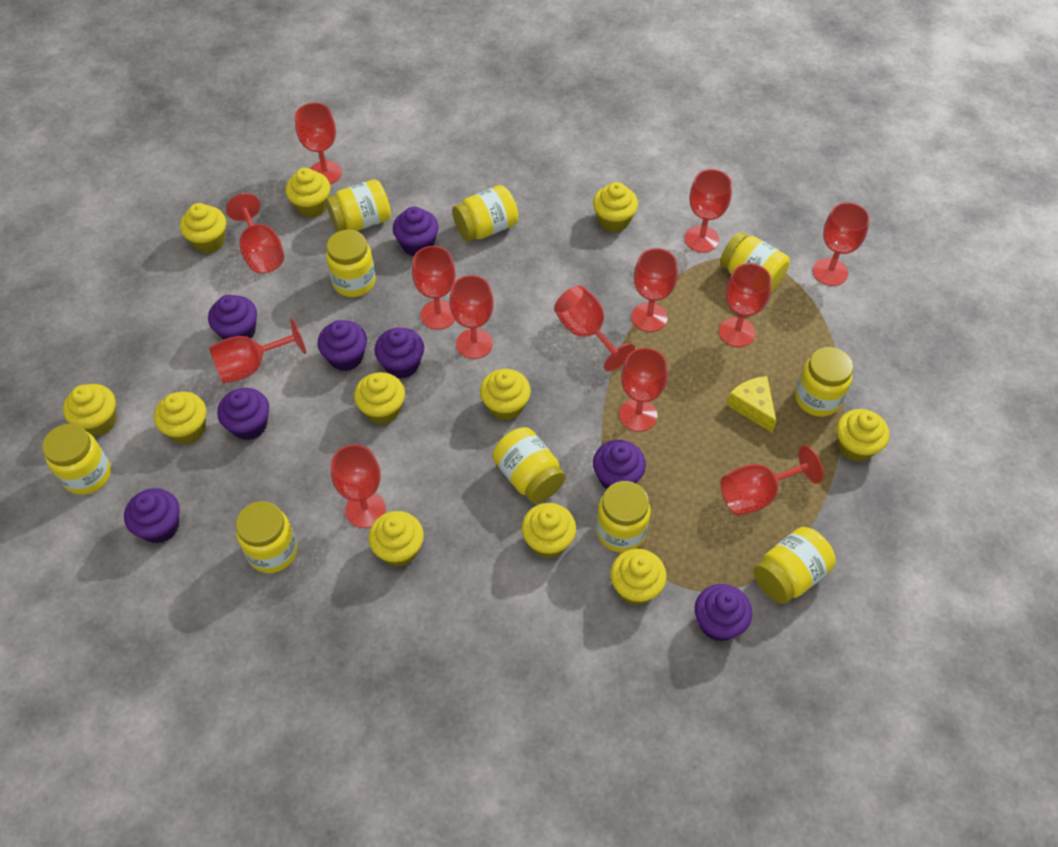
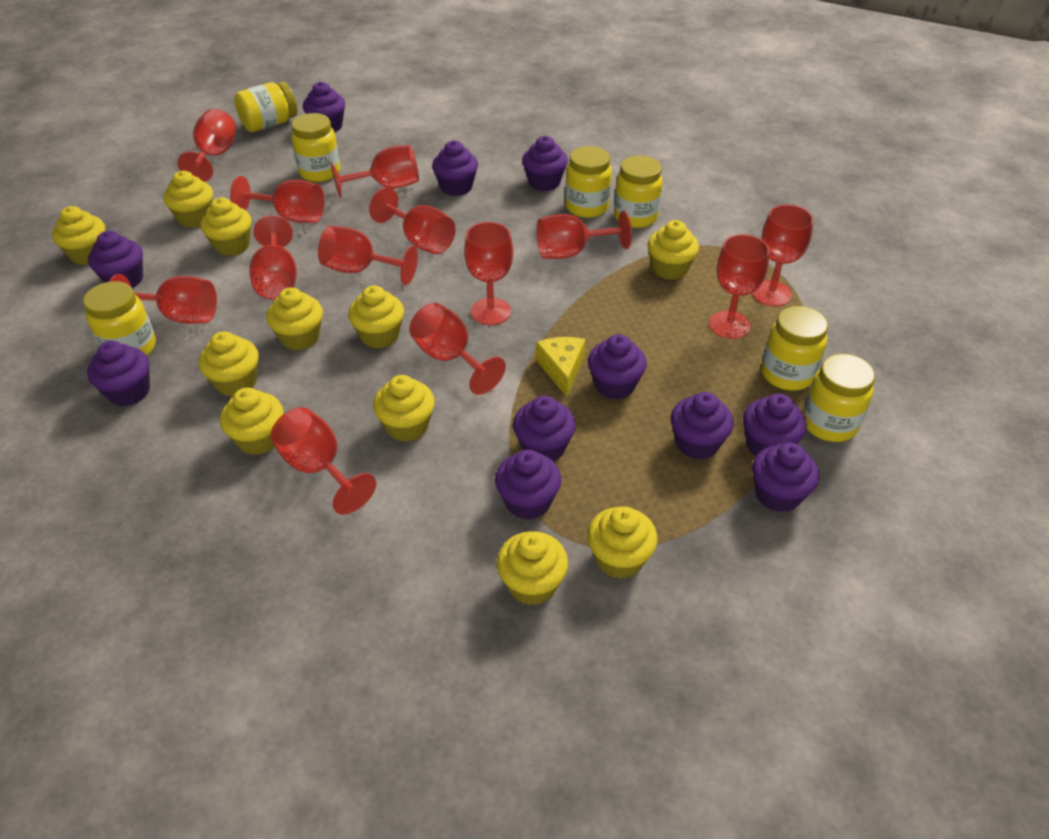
purple cupcake: 8 -> 11
yellow jar: 10 -> 7

